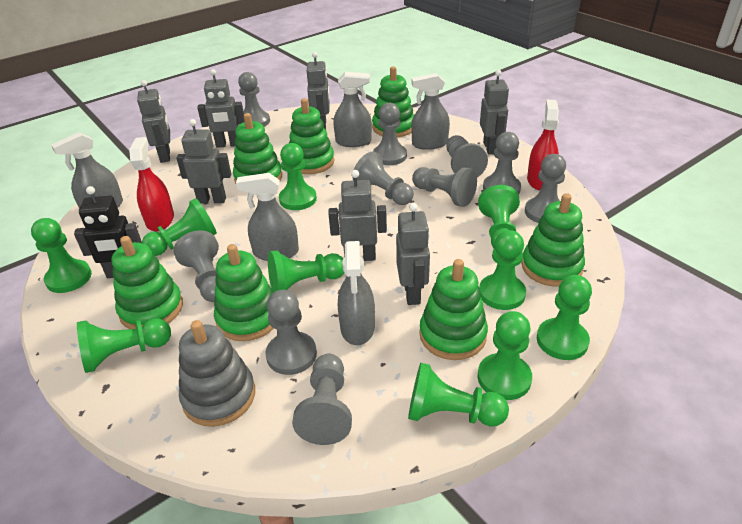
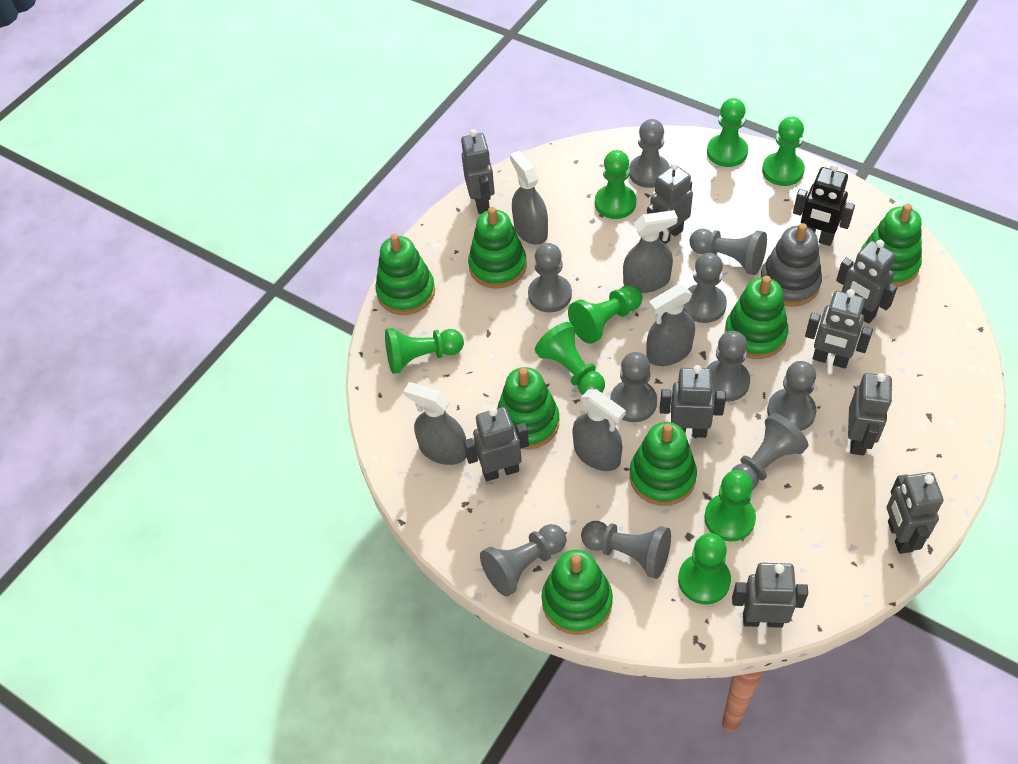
green pawn: 10 -> 8
grey robot: 7 -> 9
red spray bottle: 2 -> 0

